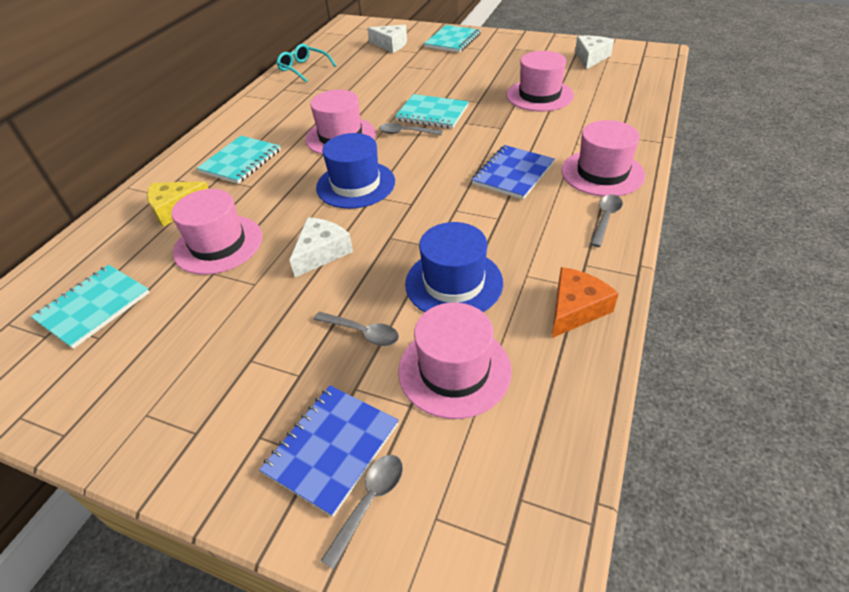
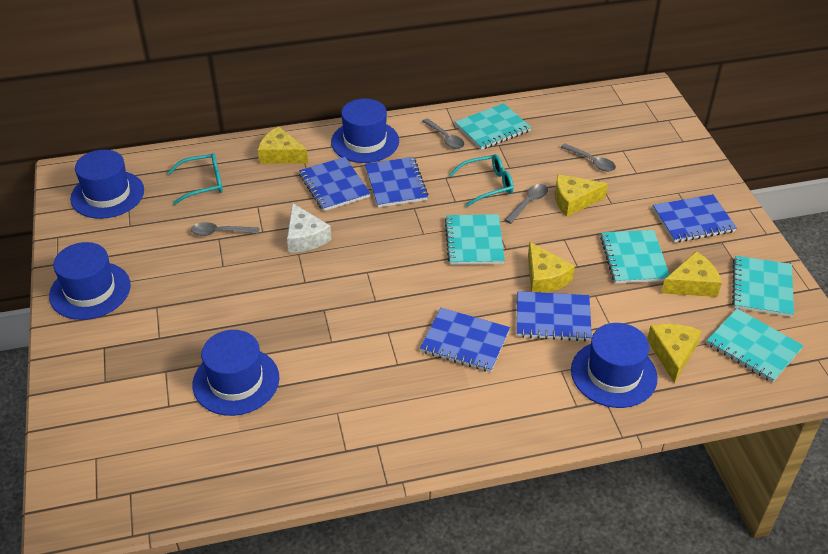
blue hat: 2 -> 5
blue notebook: 2 -> 5
orange cheese: 1 -> 0
pink hat: 5 -> 0
turquoise glasses: 1 -> 2
turquoise notebook: 4 -> 5
white cheese: 3 -> 1
yellow cheese: 1 -> 5

